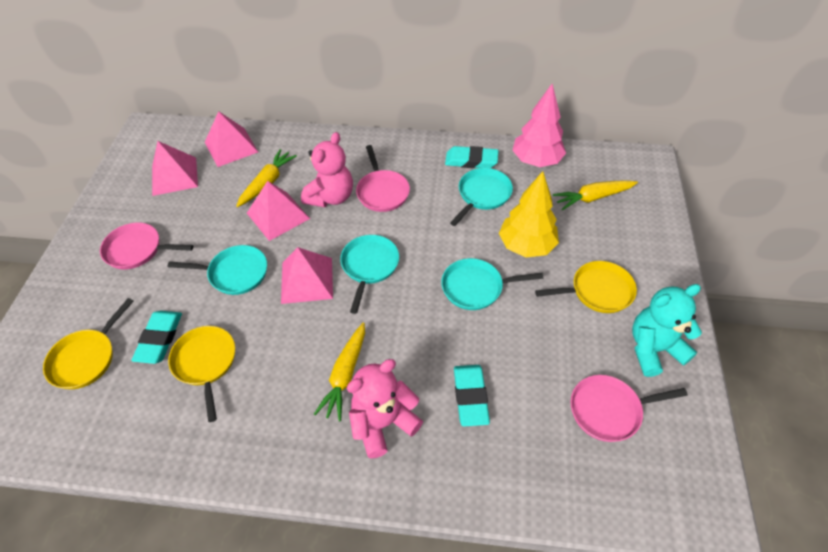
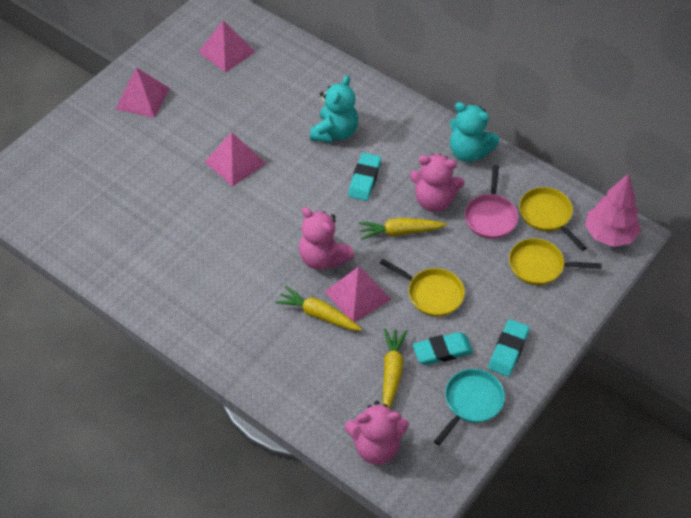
pink pan: 3 -> 1
pink teddy bear: 2 -> 3
turquoise pan: 4 -> 1
turquoise teddy bear: 1 -> 2
yellow tree: 1 -> 0

